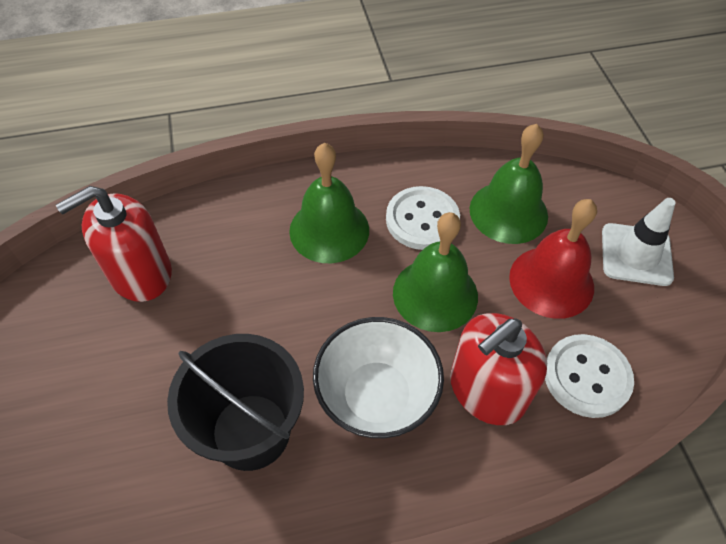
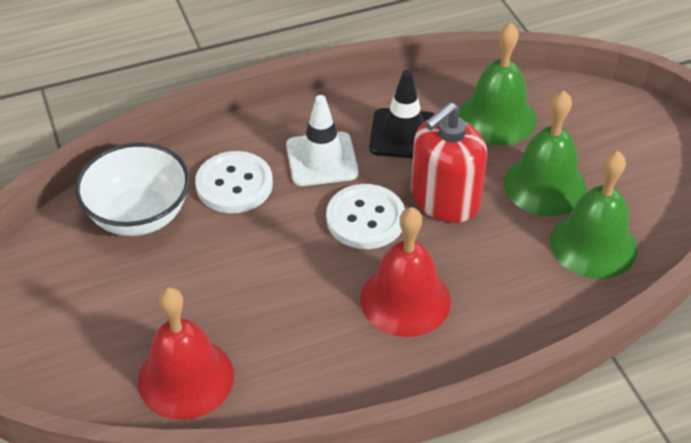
black bucket: 1 -> 0
black traffic cone: 0 -> 1
red bell: 1 -> 2
red soap dispenser: 2 -> 1

